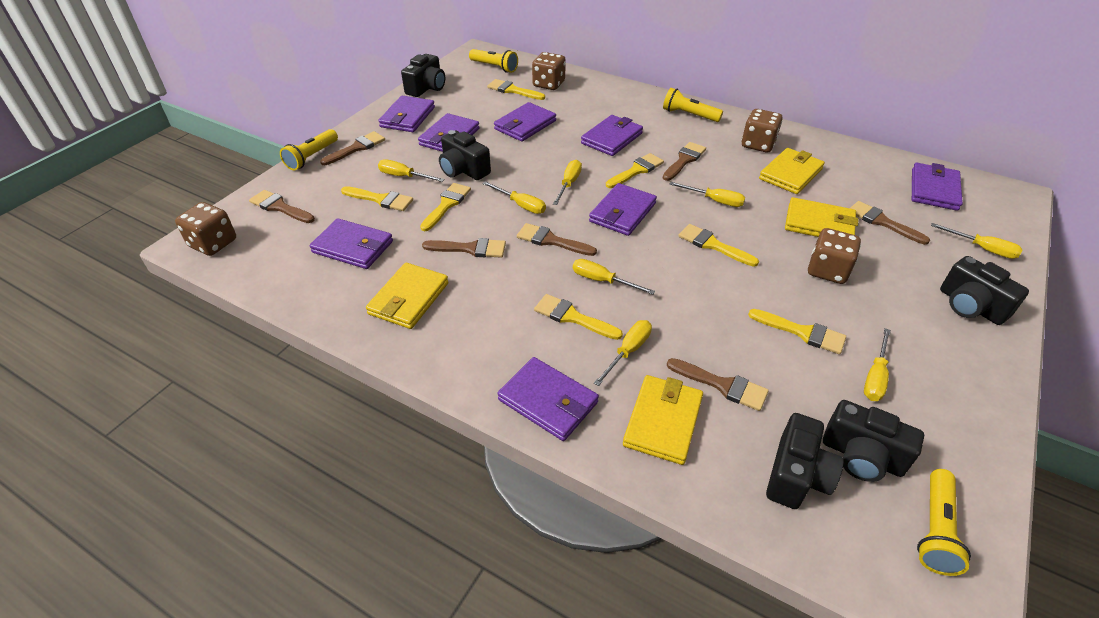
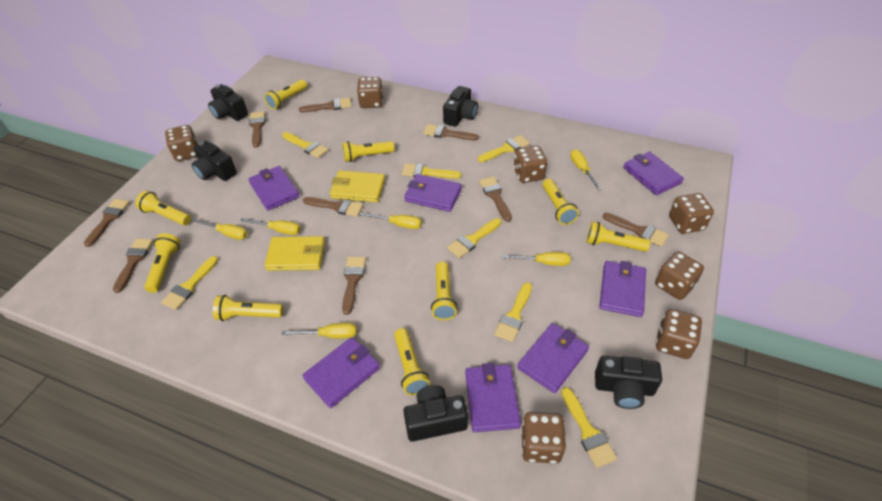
brown brush: 7 -> 9
brown dice: 4 -> 7
purple wallet: 8 -> 7
yellow flashlight: 4 -> 9
yellow screwdriver: 8 -> 6
yellow wallet: 4 -> 2

